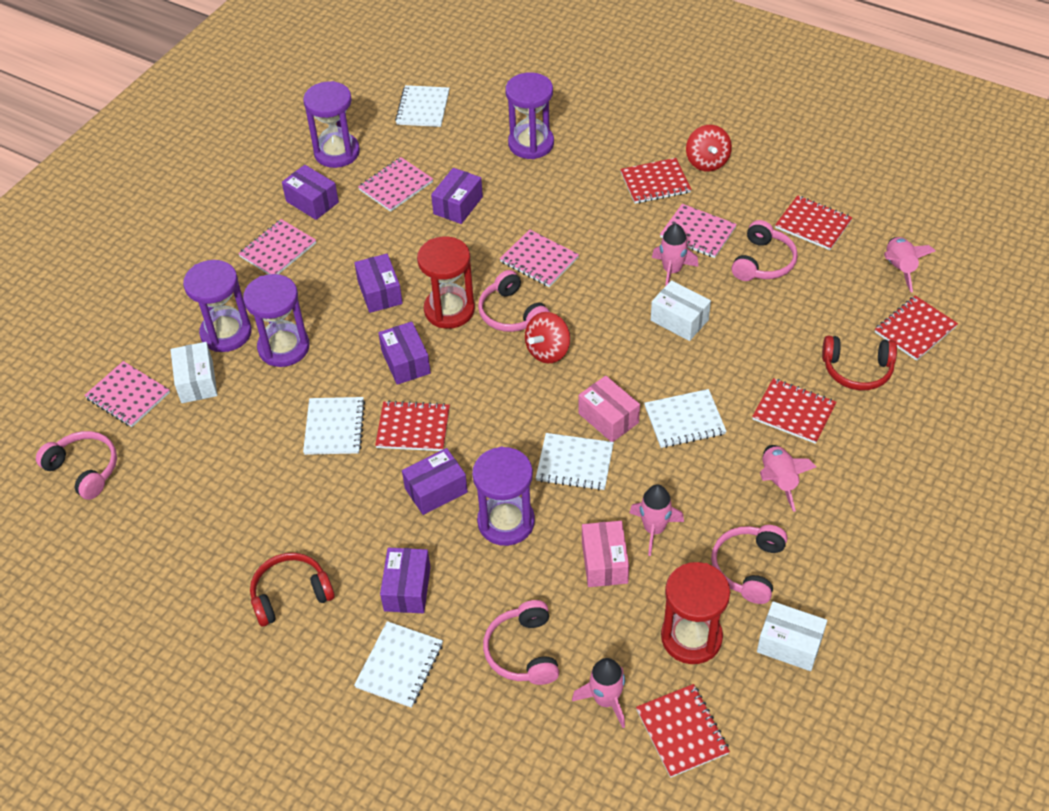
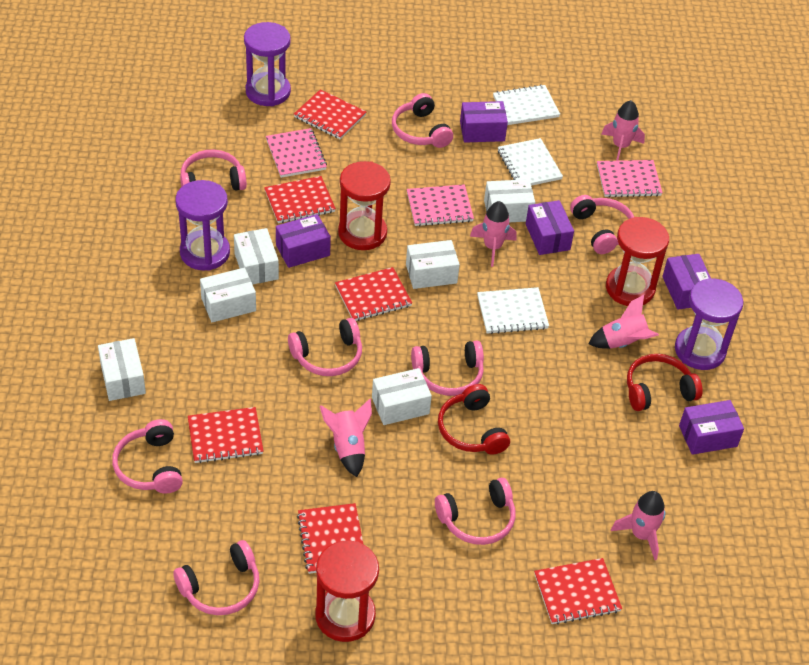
pink box: 2 -> 0
pink headphones: 5 -> 8
pink notebook: 5 -> 3
purple box: 6 -> 5
purple hourglass: 5 -> 3
red hourglass: 2 -> 3
red spinning top: 2 -> 0
white box: 3 -> 6
white notebook: 5 -> 3

